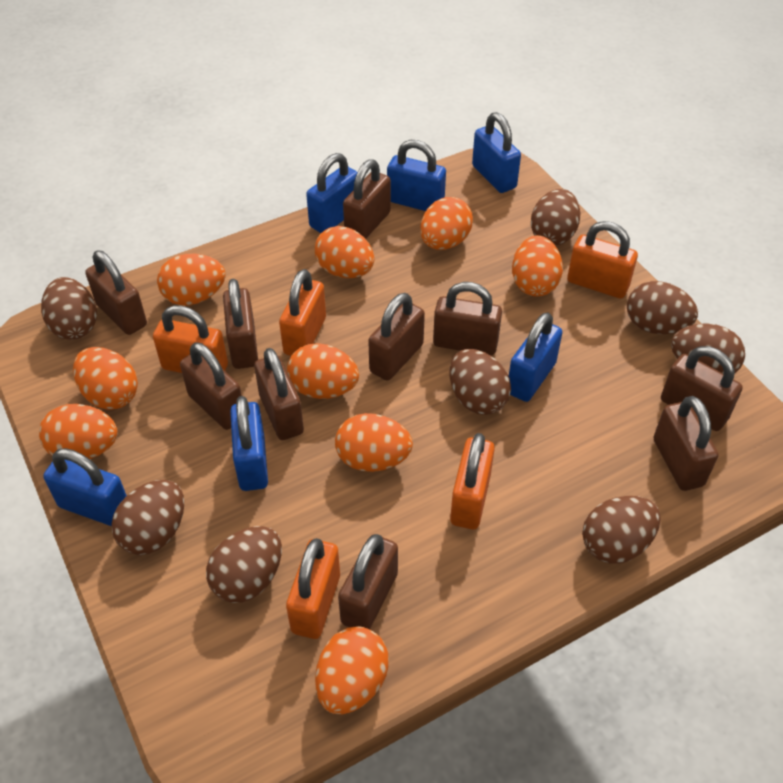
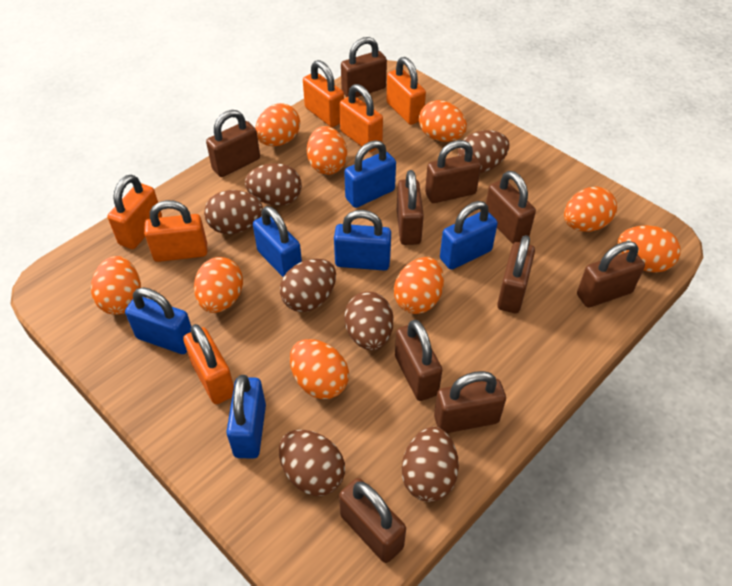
brown egg: 8 -> 7
orange padlock: 5 -> 6

